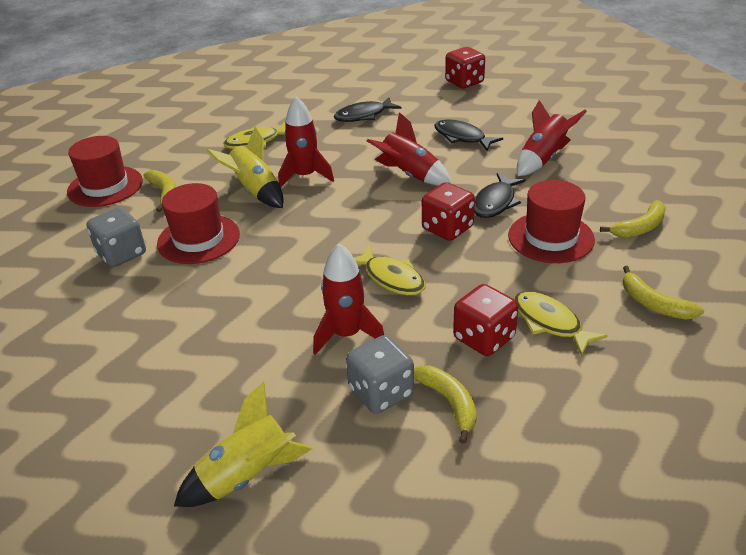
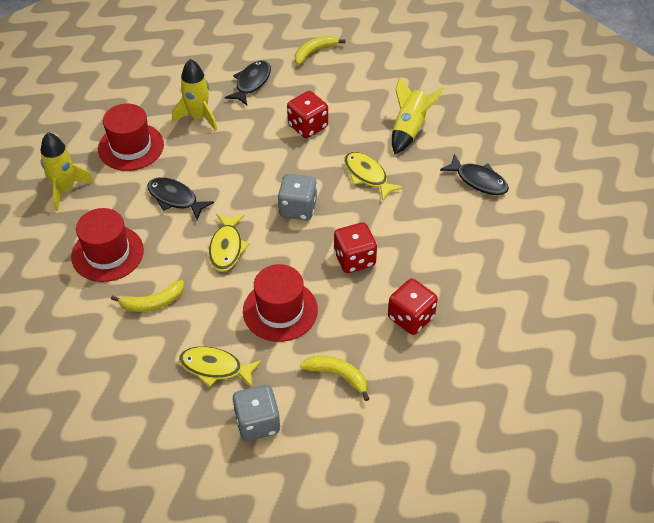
red rocket: 4 -> 0
yellow banana: 4 -> 3
yellow rocket: 2 -> 3

